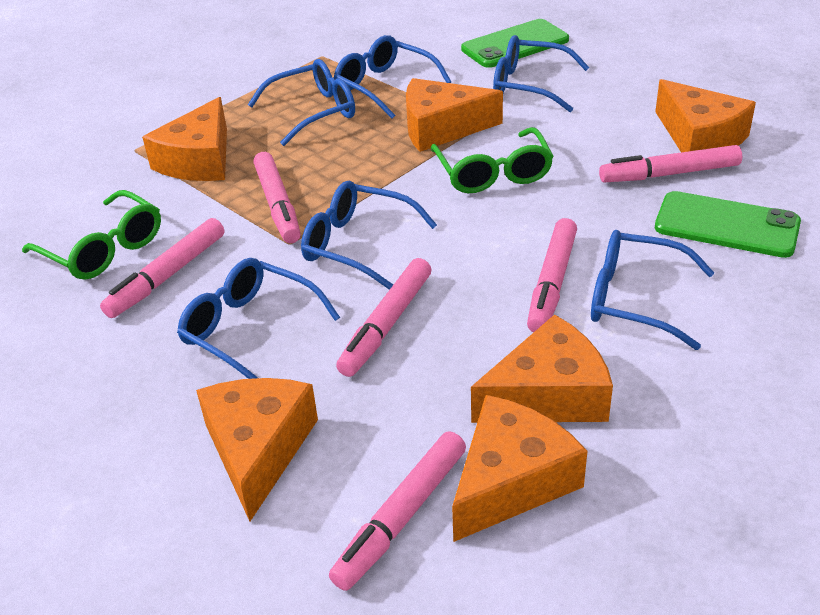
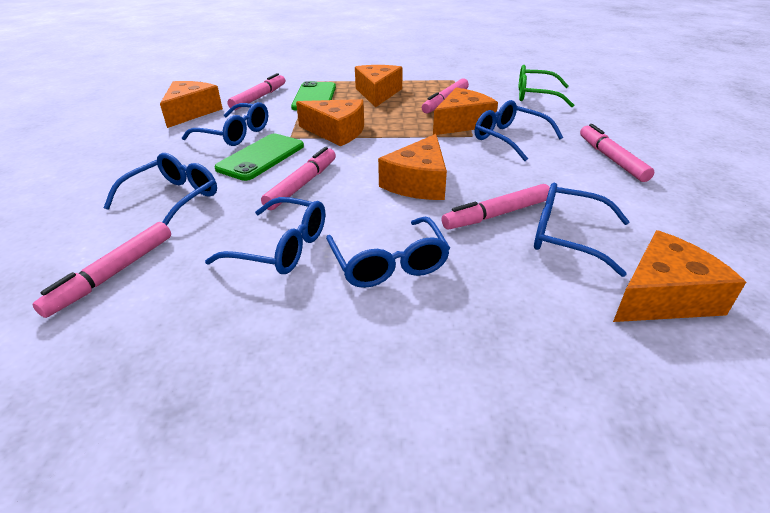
green glasses: 2 -> 1

